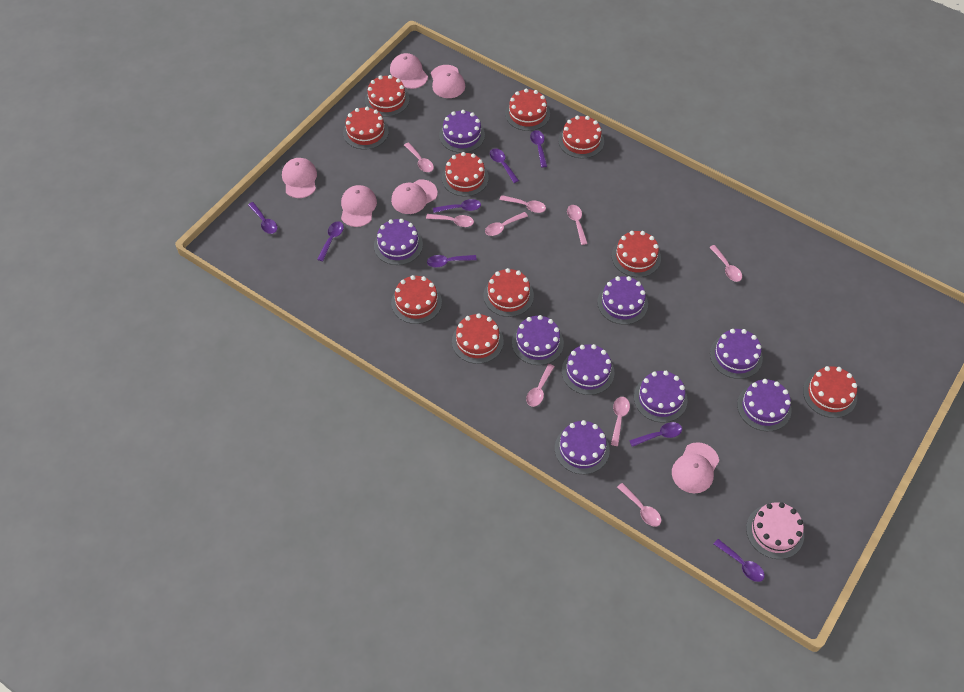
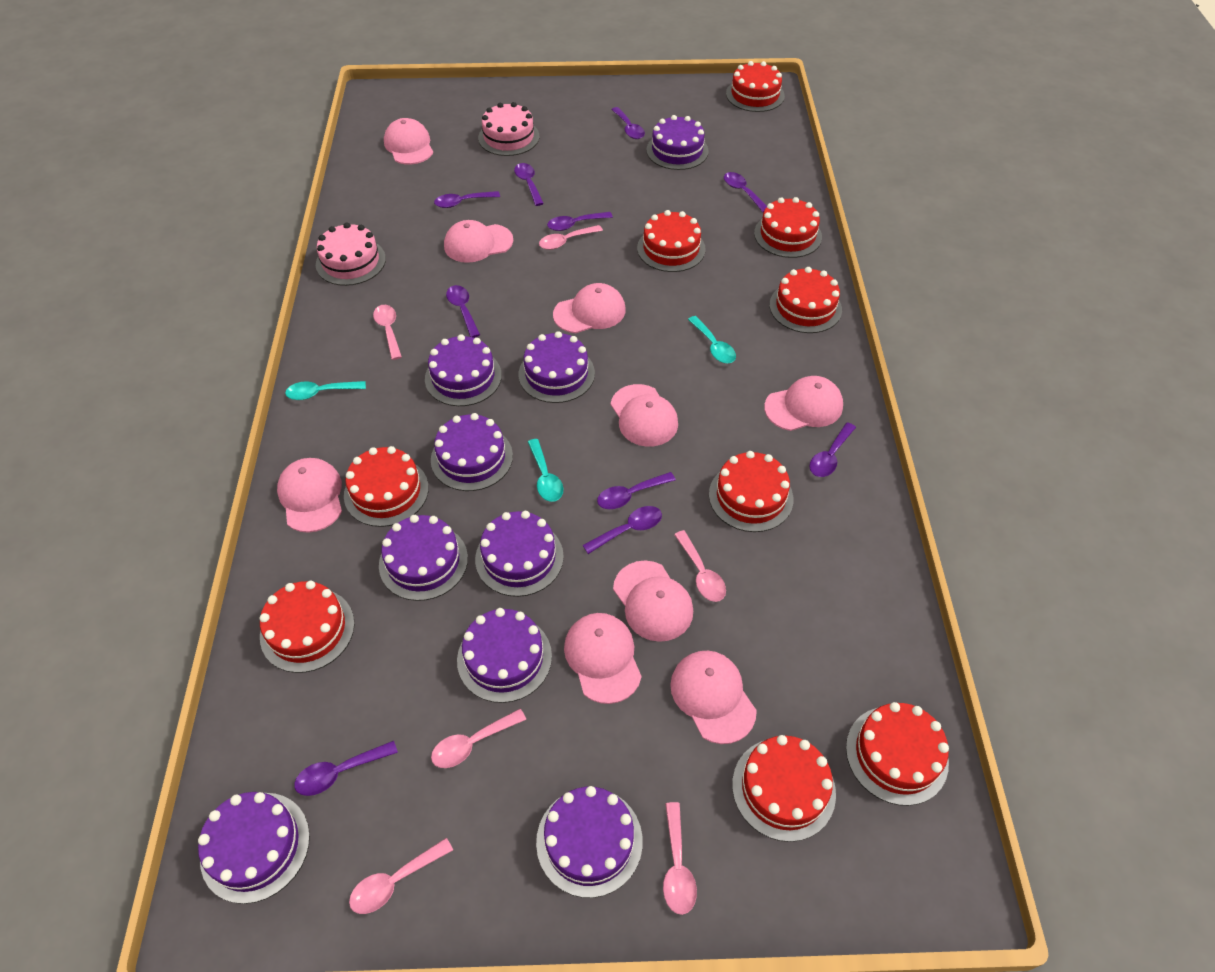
pink cake: 1 -> 2
pink cap: 6 -> 9
pink spoon: 9 -> 6
purple spoon: 8 -> 10
red cake: 10 -> 9
turquoise spoon: 0 -> 3

